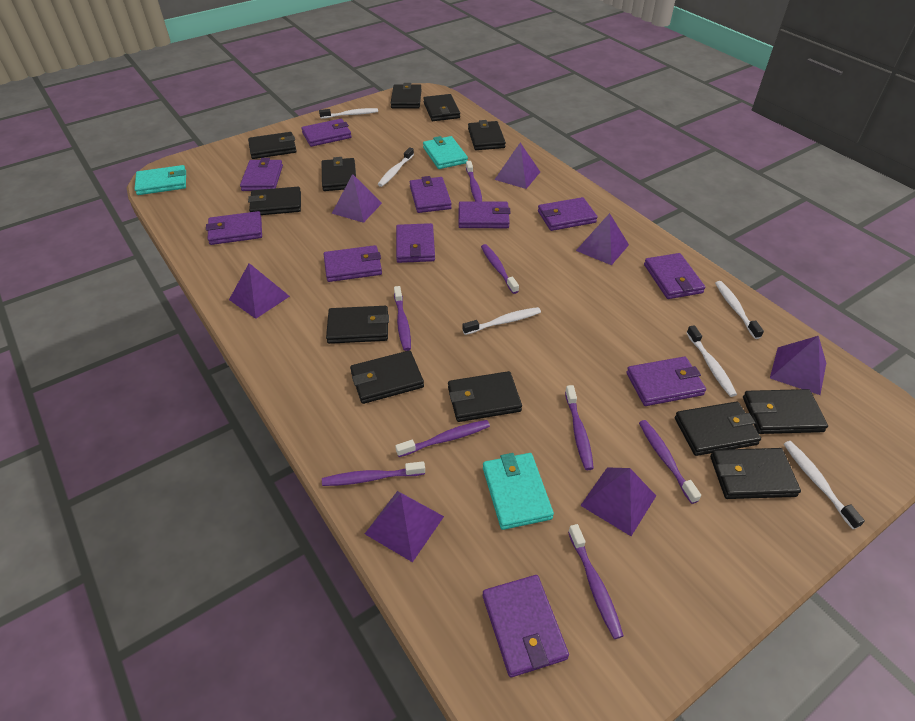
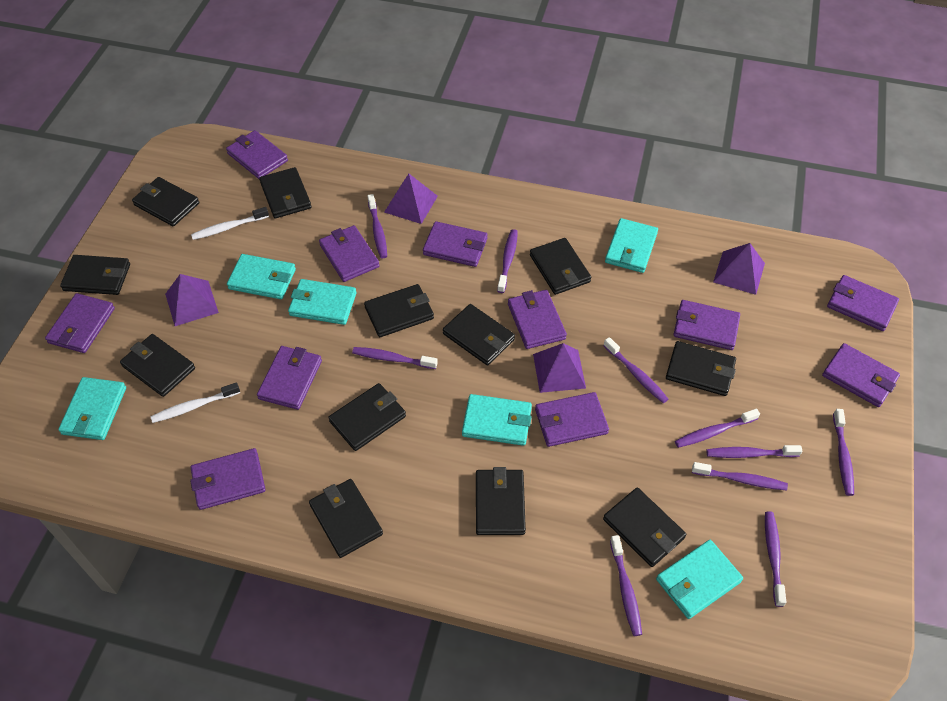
purple pyramid: 7 -> 4
purple toothbrush: 8 -> 10
turquoise wallet: 3 -> 6
white toothbrush: 6 -> 2

